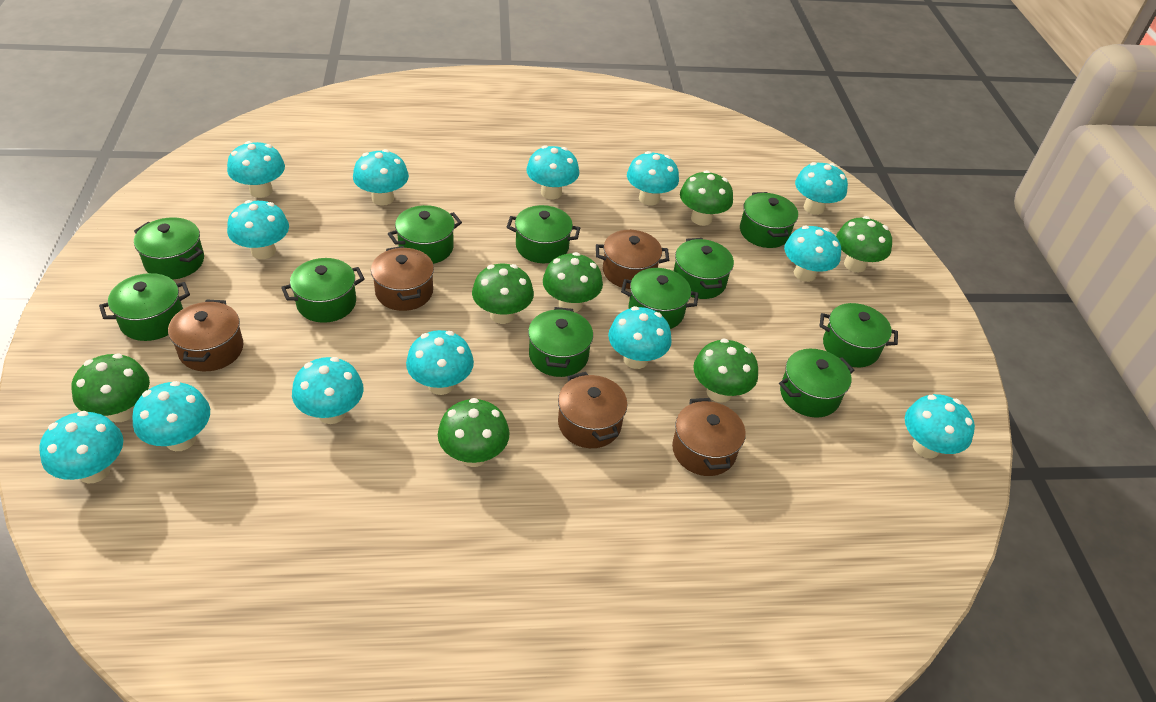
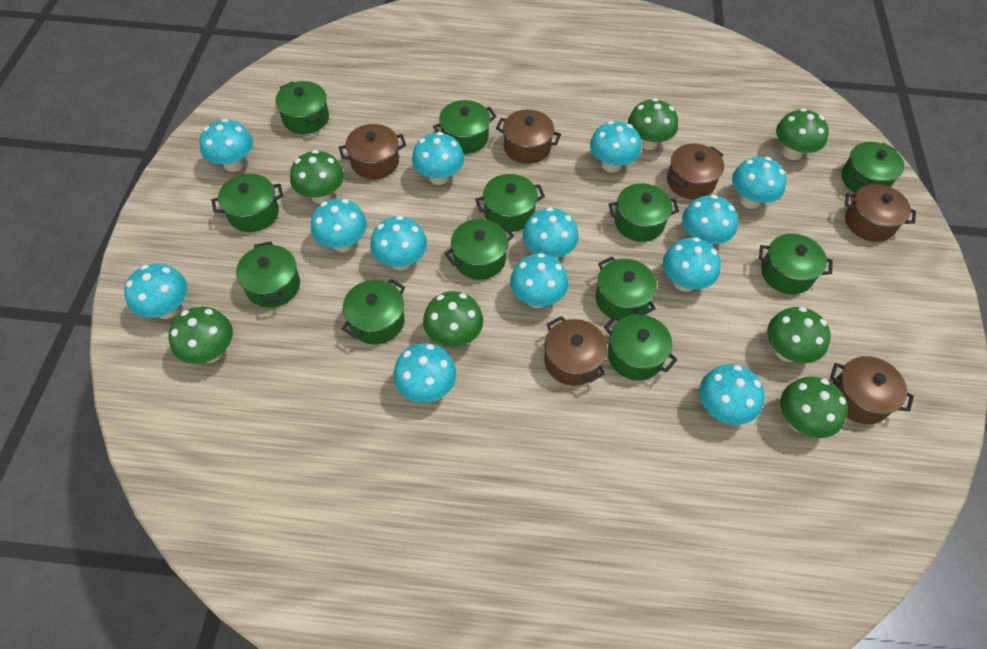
brown pot: 5 -> 6
green pot: 11 -> 12

